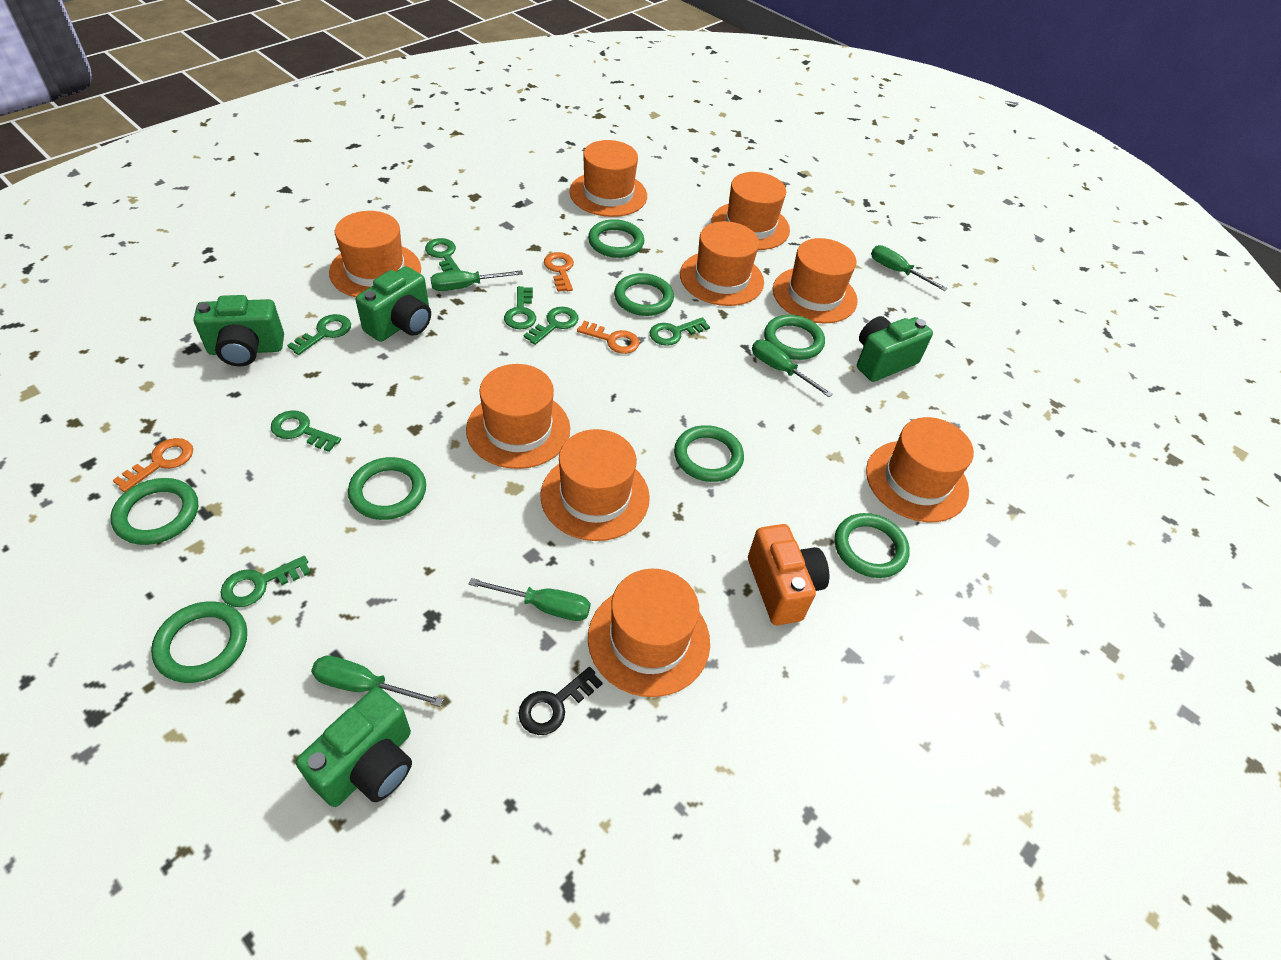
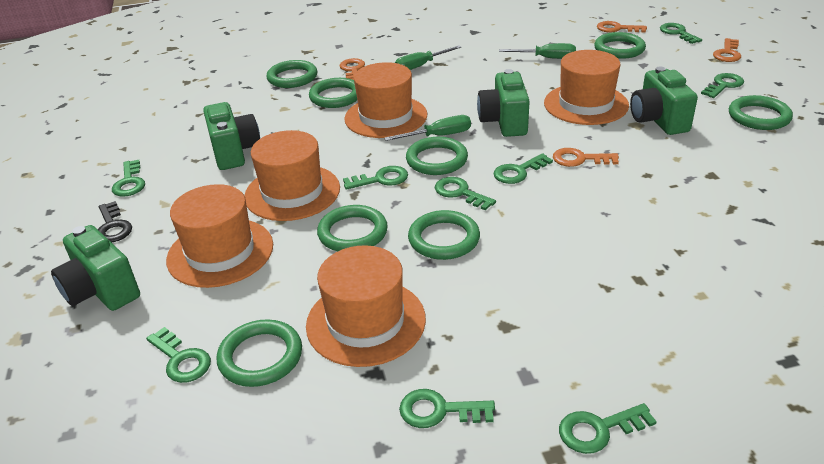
green key: 7 -> 9
green screwdriver: 5 -> 3
orange camera: 1 -> 0
orange hat: 9 -> 5
orange key: 3 -> 4

